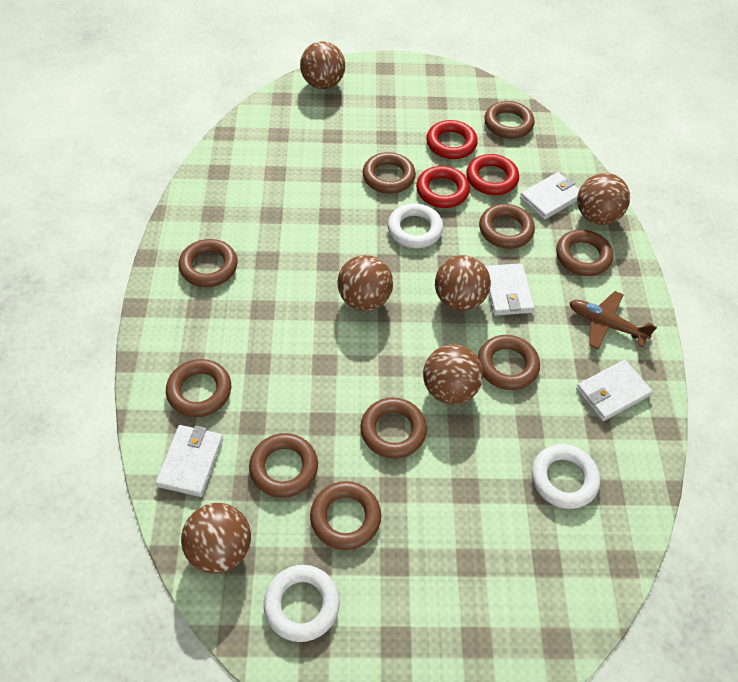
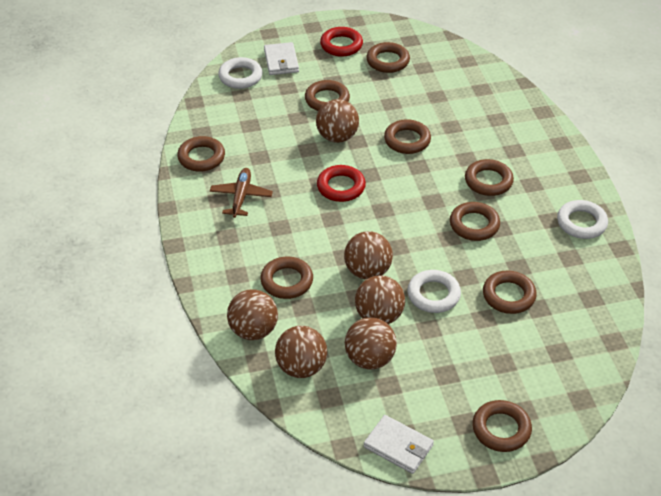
brown ring: 10 -> 9
red ring: 3 -> 2
white wallet: 4 -> 2

